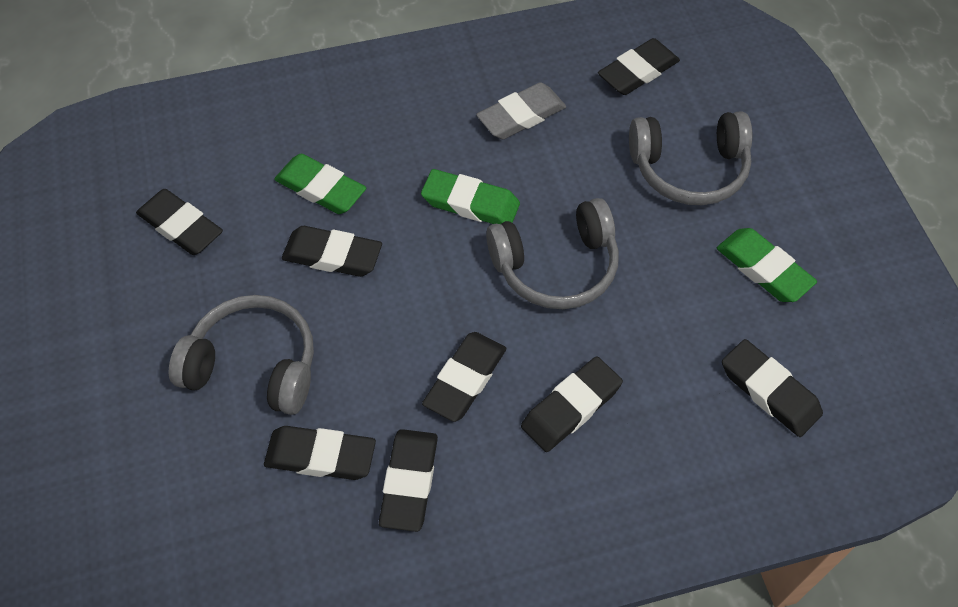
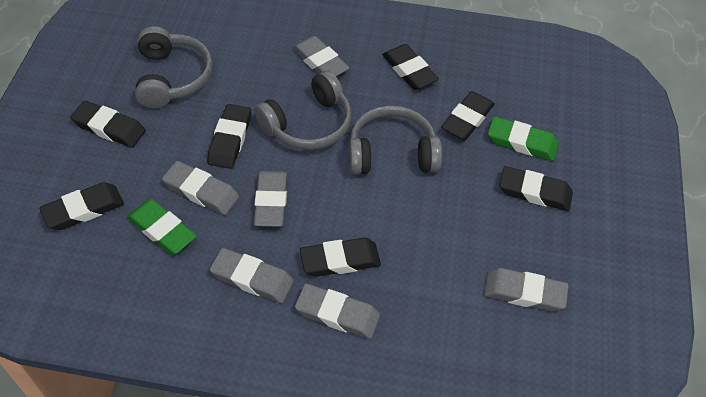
black eraser: 8 -> 7
green eraser: 3 -> 2
grey eraser: 1 -> 6

